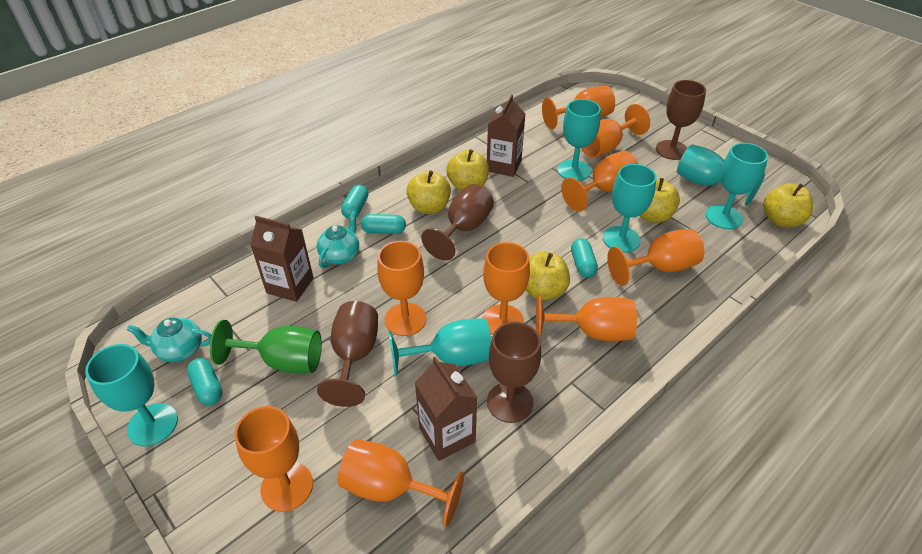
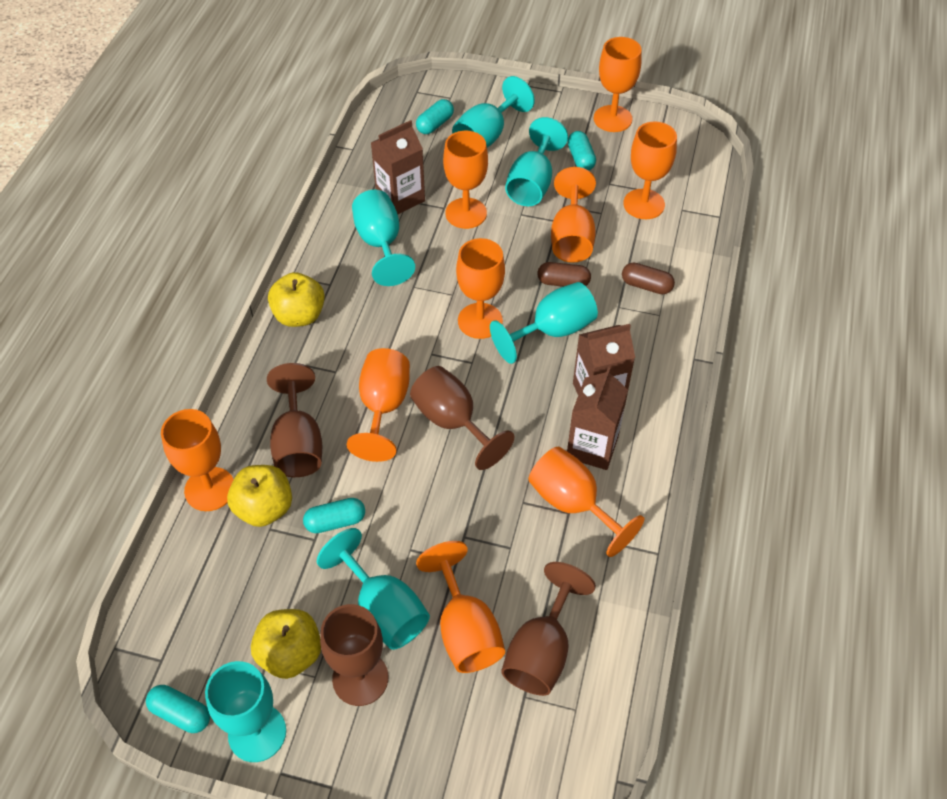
brown capsule: 0 -> 2
green goblet: 1 -> 0
turquoise teapot: 2 -> 0
yellow apple: 5 -> 3

